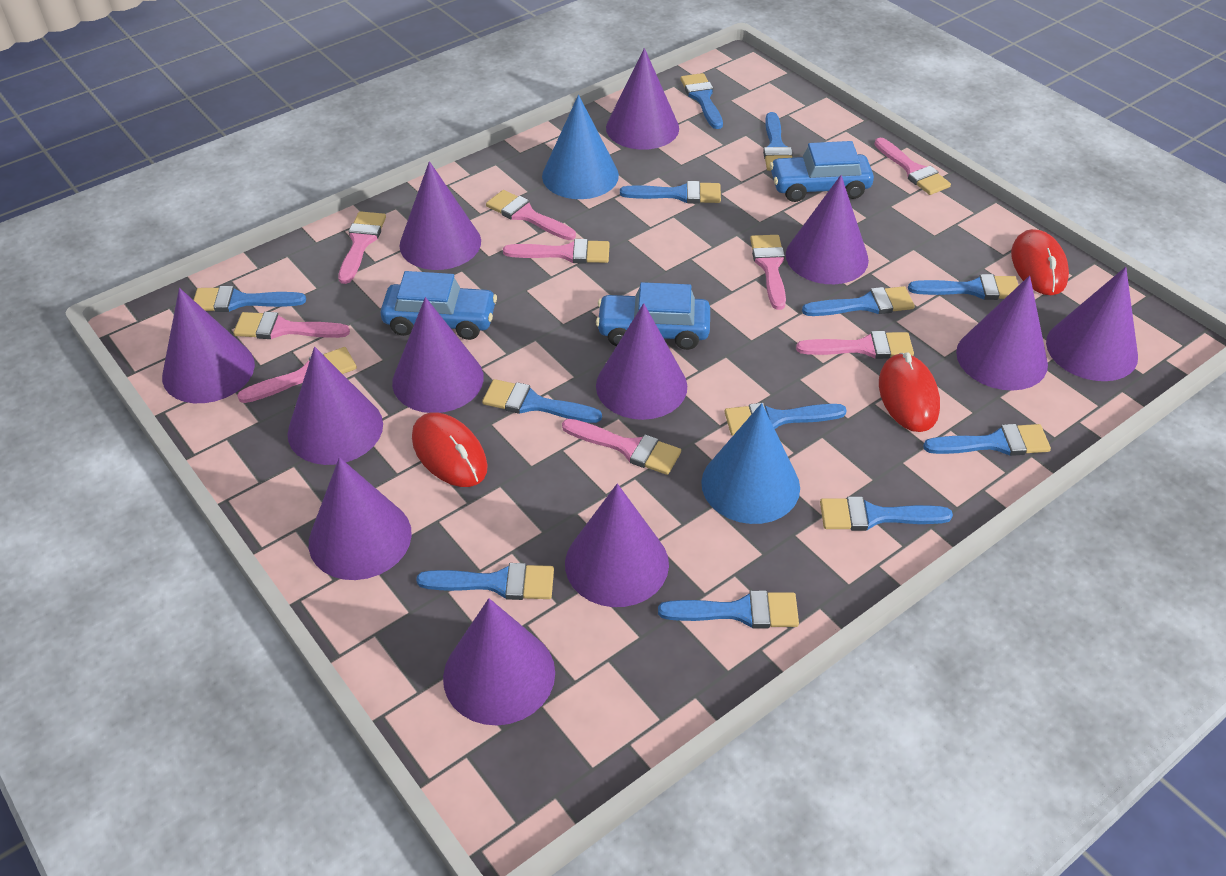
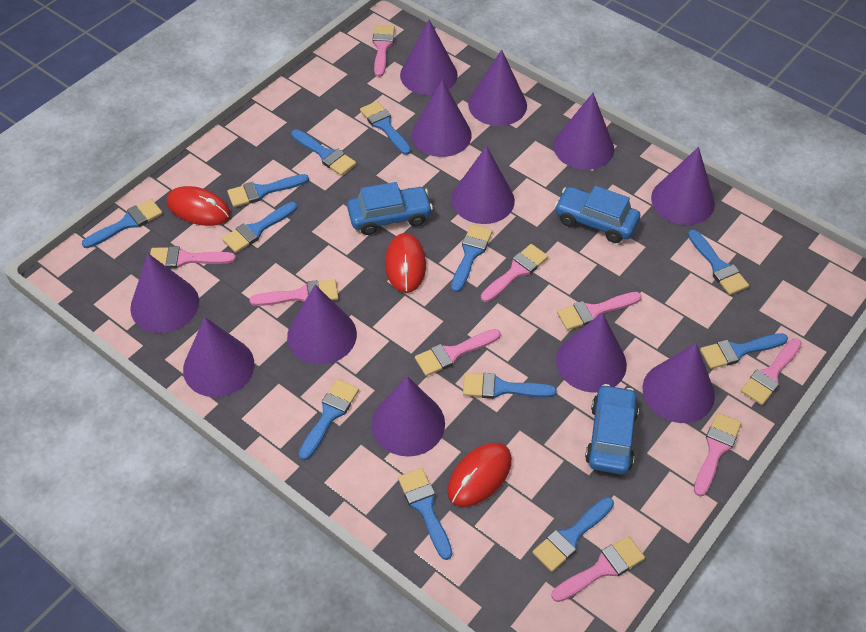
blue cone: 2 -> 0

